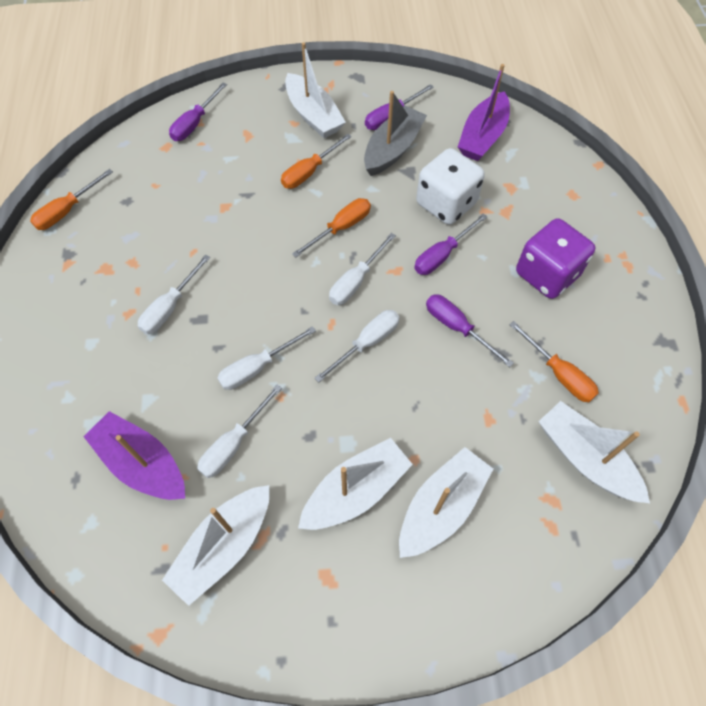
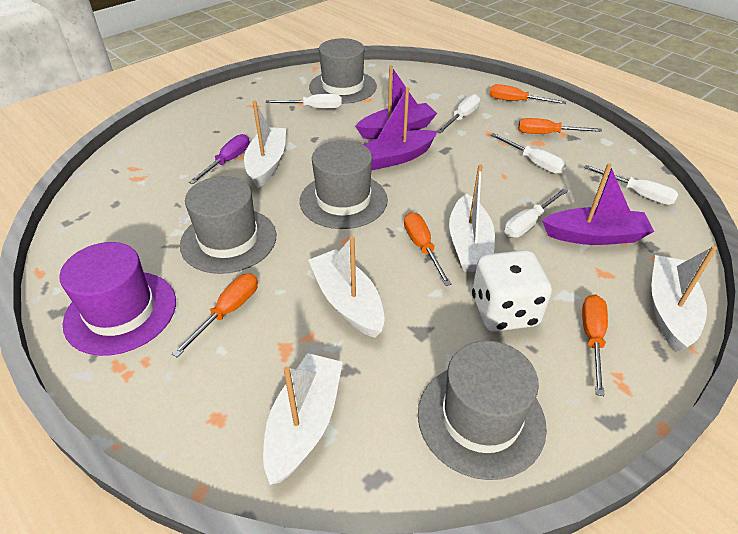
grey boat: 1 -> 0
grey hat: 0 -> 4
orange screwdriver: 4 -> 5
purple boat: 2 -> 3
purple dice: 1 -> 0
purple hat: 0 -> 1
purple screwdriver: 4 -> 1

